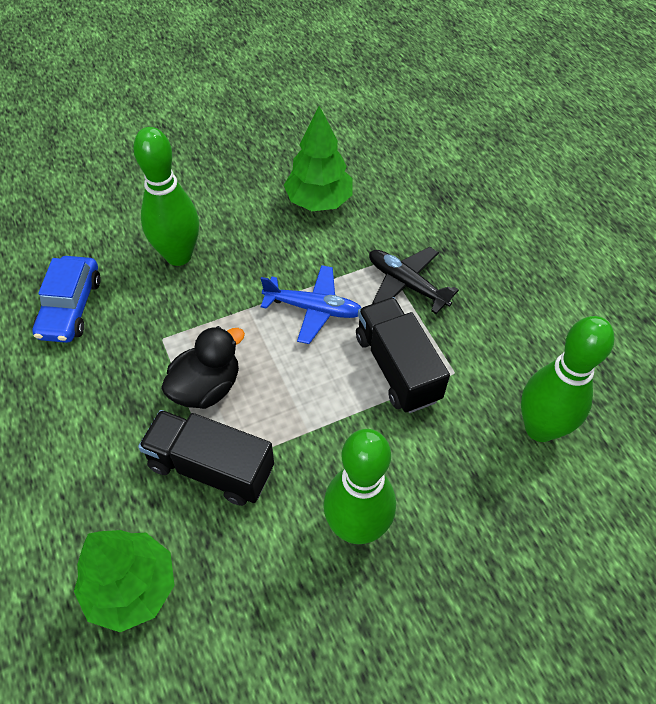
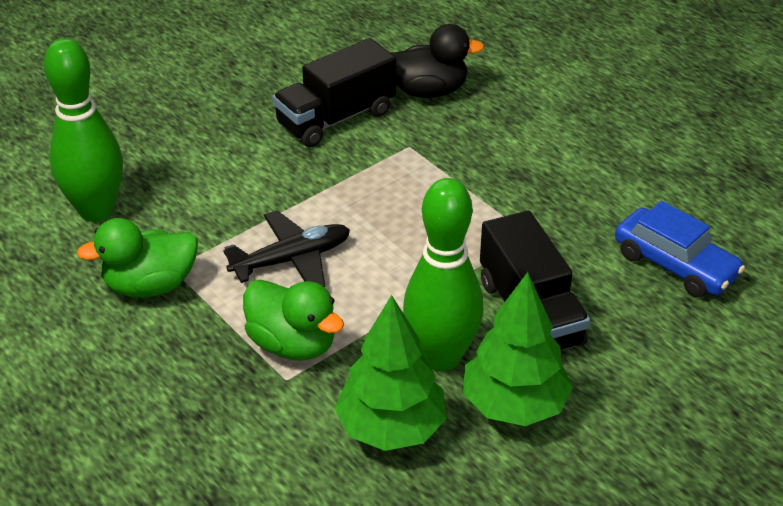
blue plane: 1 -> 0
green bowling pin: 3 -> 2
green duck: 0 -> 2

